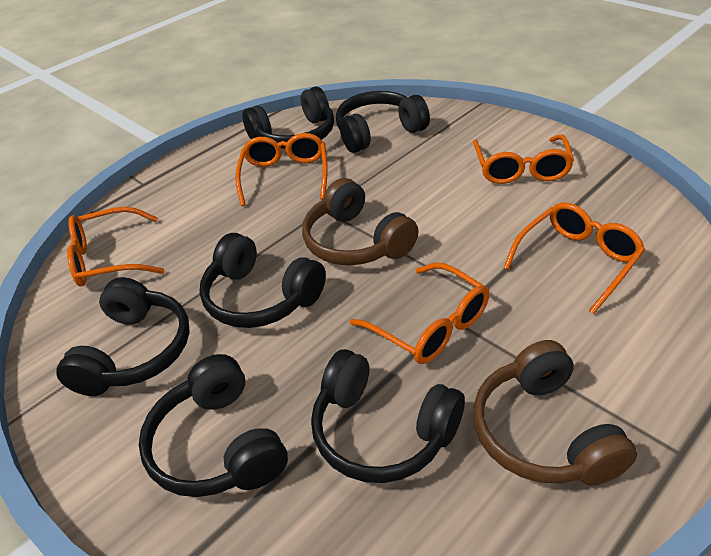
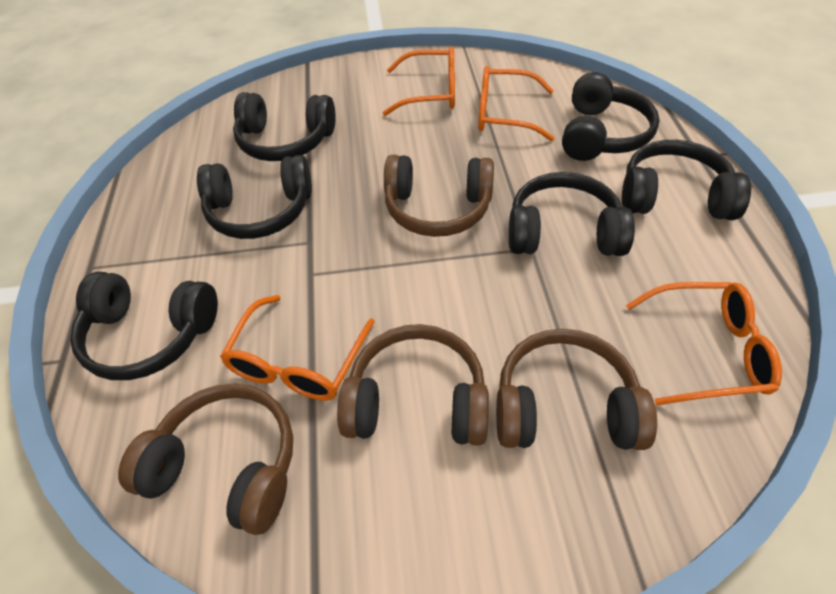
brown headphones: 2 -> 4
orange glasses: 5 -> 4

